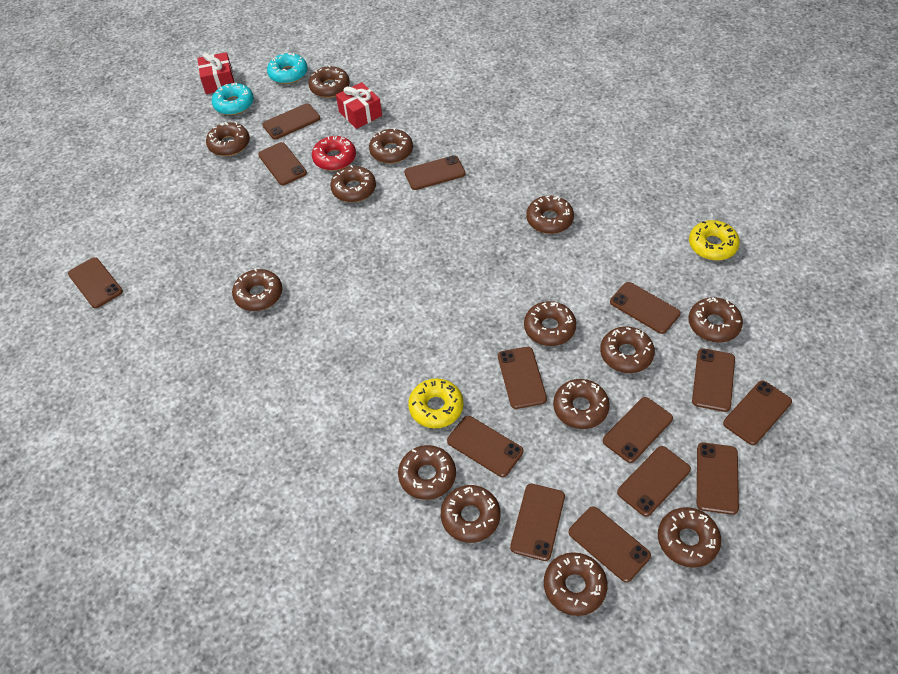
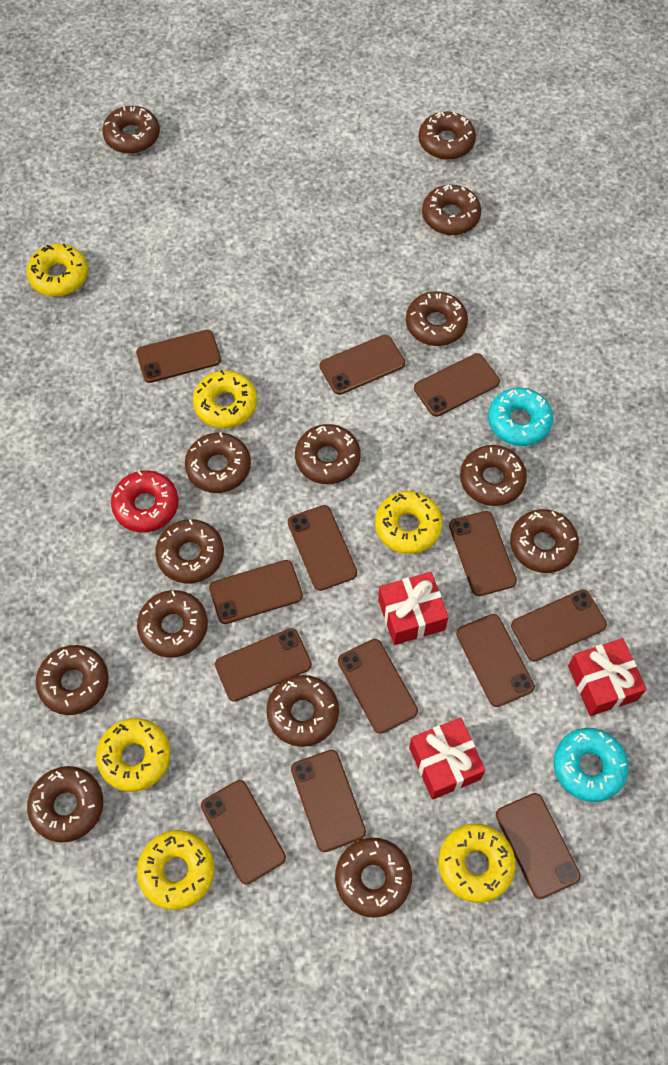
brown phone: 14 -> 13
red gift: 2 -> 3
yellow donut: 2 -> 6

